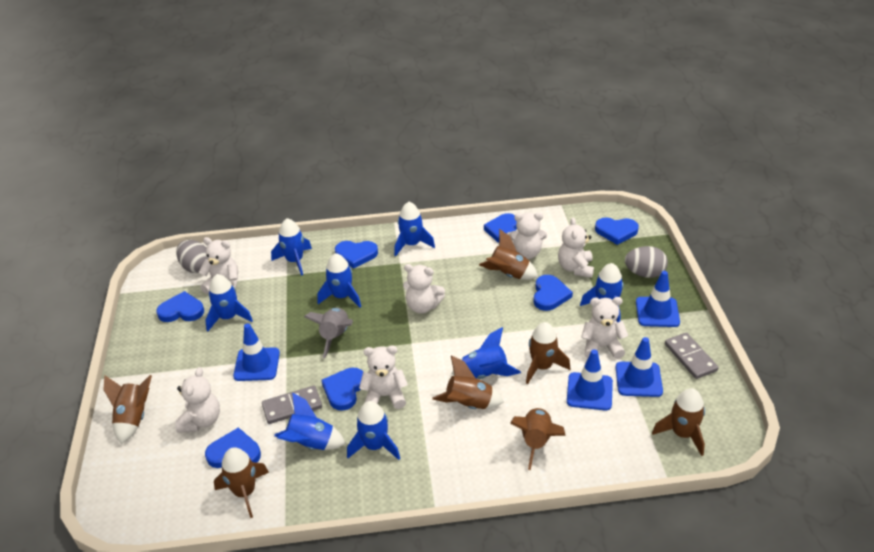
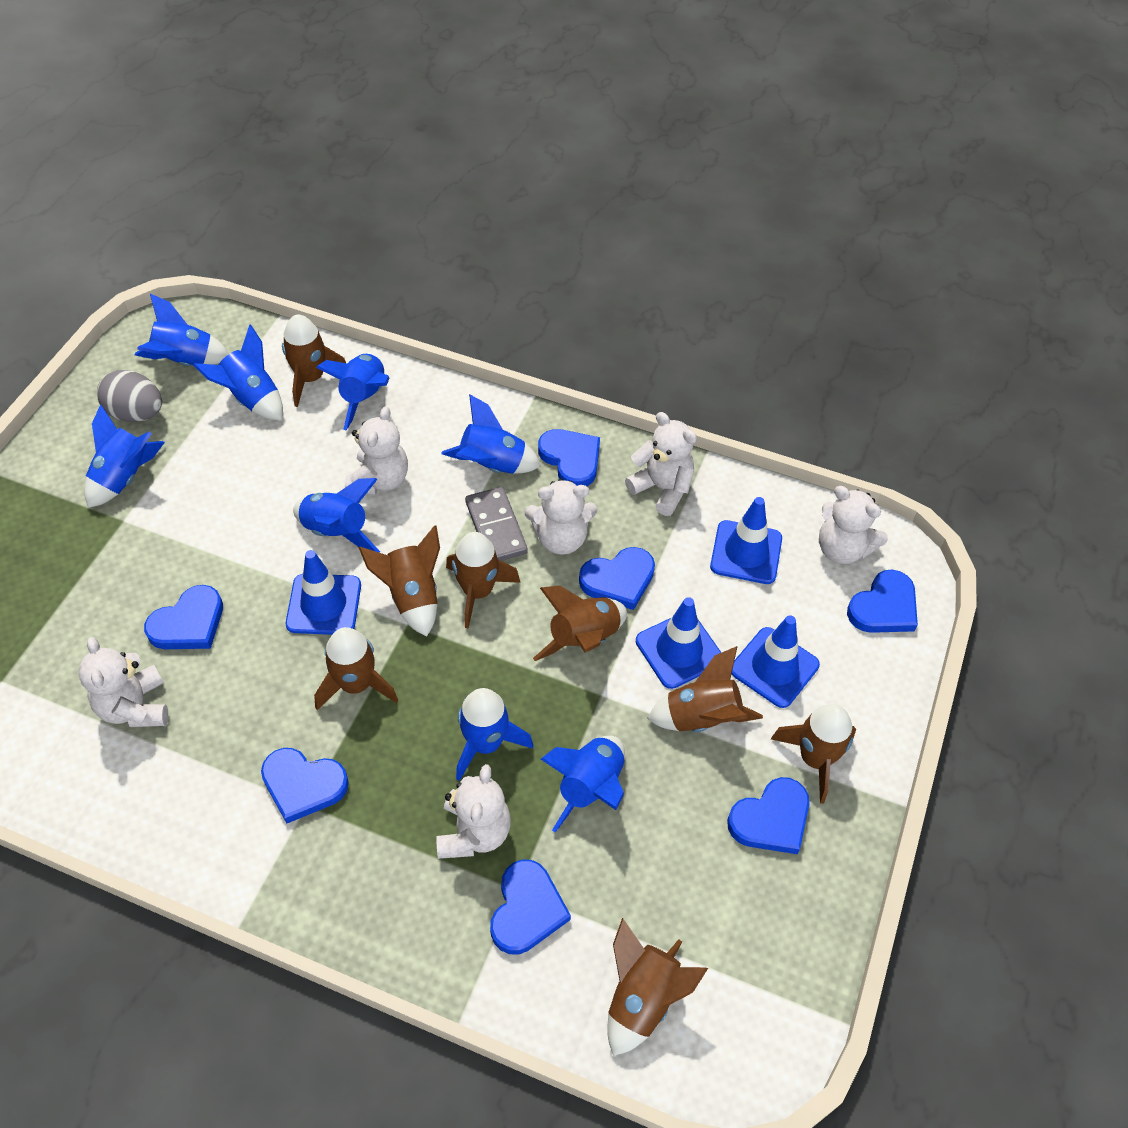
brown rocket: 7 -> 8
grey domino: 2 -> 1
grey egg: 2 -> 1
grey rocket: 1 -> 0
white teddy bear: 7 -> 6

